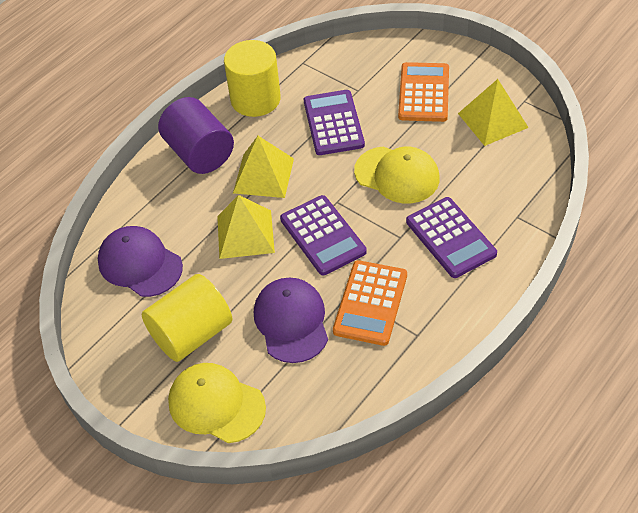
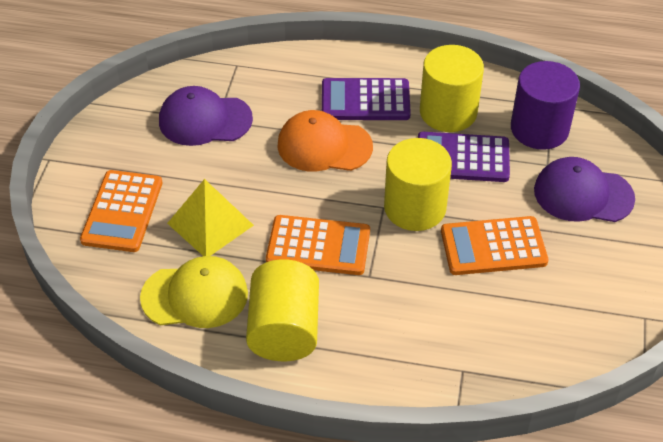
orange calculator: 2 -> 3
orange cap: 0 -> 1
purple calculator: 3 -> 2
yellow cap: 2 -> 1
yellow cylinder: 2 -> 3
yellow pyramid: 3 -> 1

